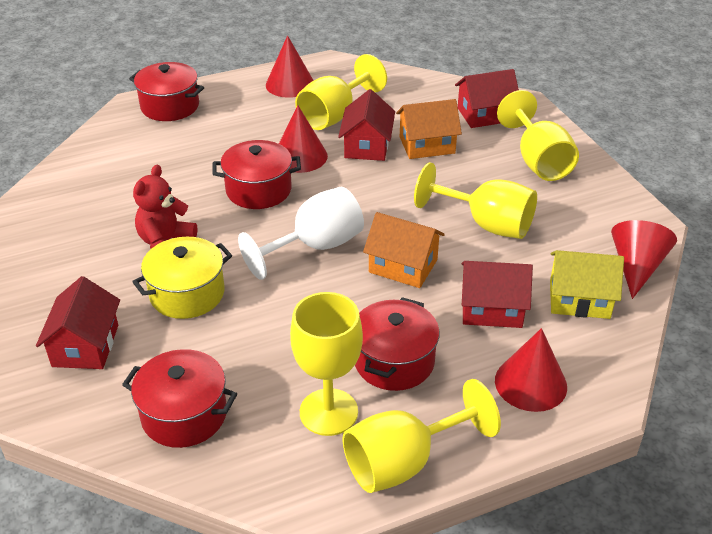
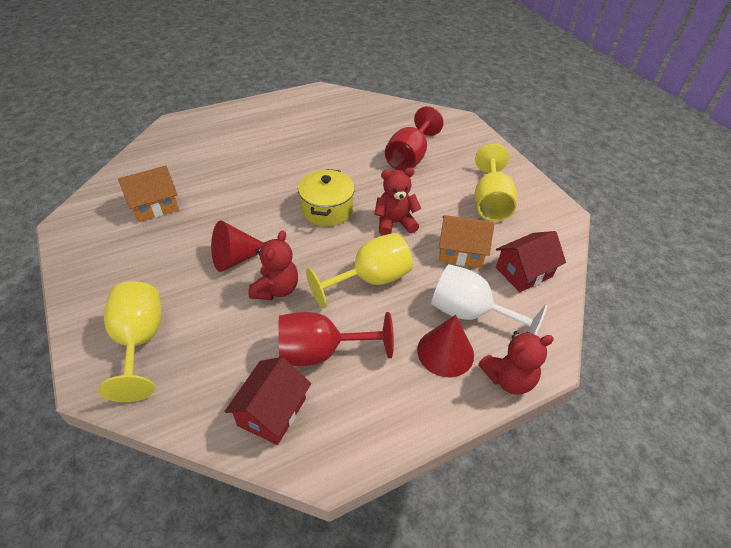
red cone: 4 -> 2
red goblet: 0 -> 2
red house: 4 -> 2
red pot: 4 -> 0
red teddy bear: 1 -> 3
yellow goblet: 5 -> 3
yellow house: 1 -> 0

